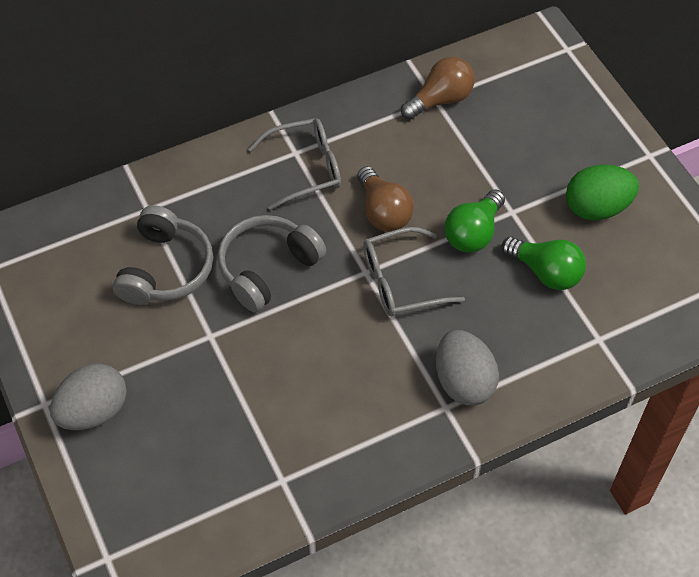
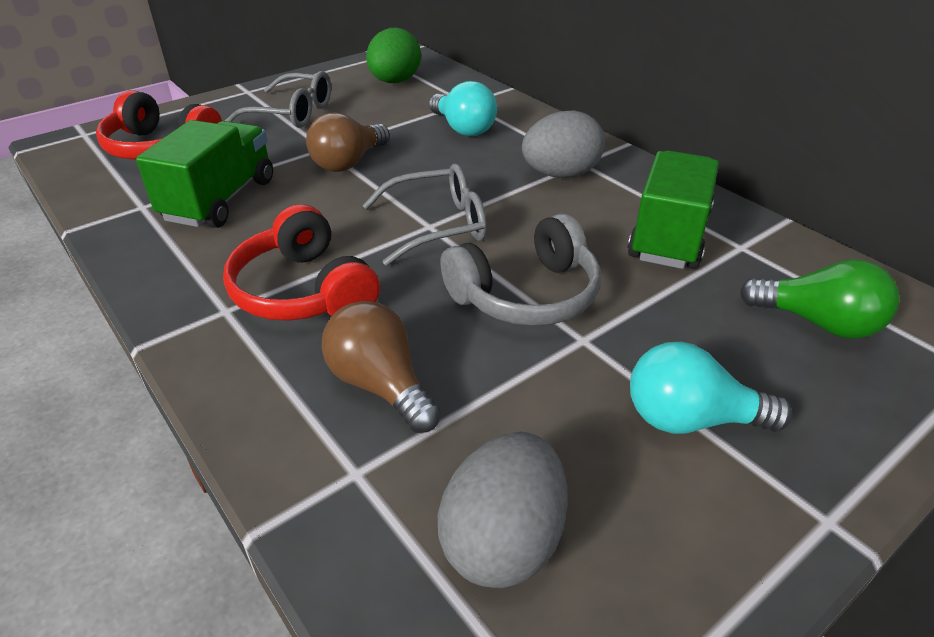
green light bulb: 2 -> 1
green truck: 0 -> 2
grey headphones: 2 -> 1
red headphones: 0 -> 2
turquoise light bulb: 0 -> 2

